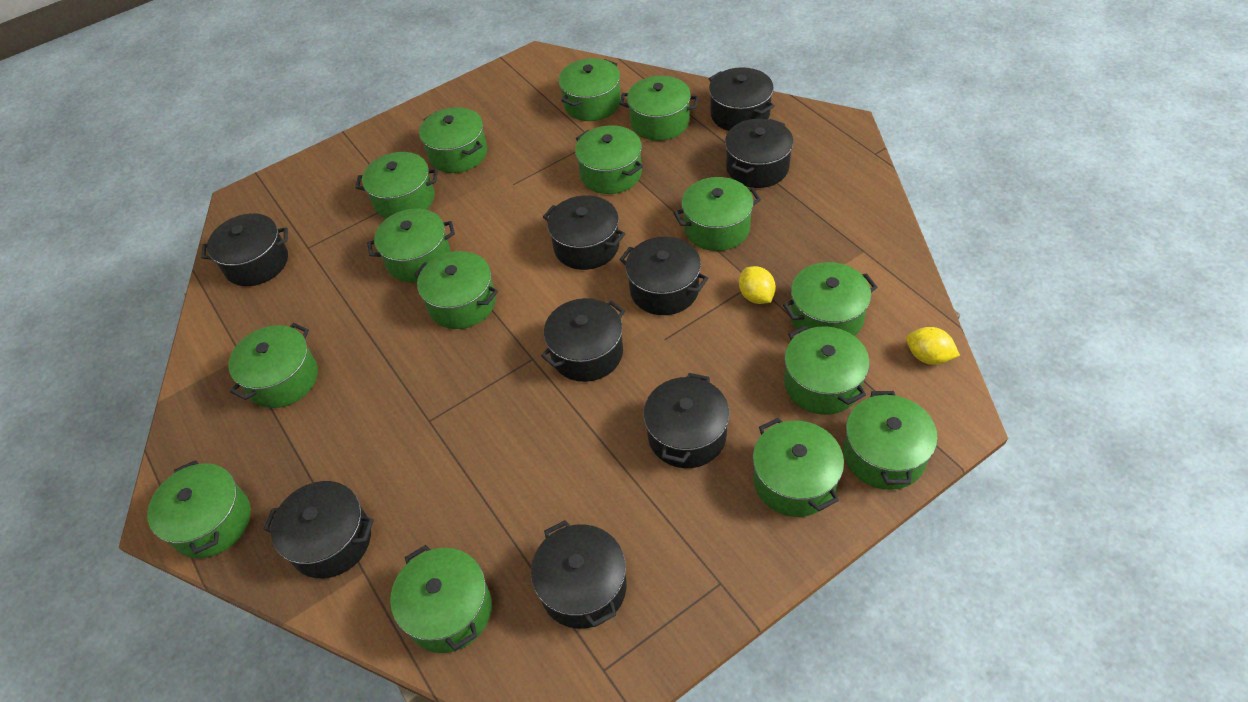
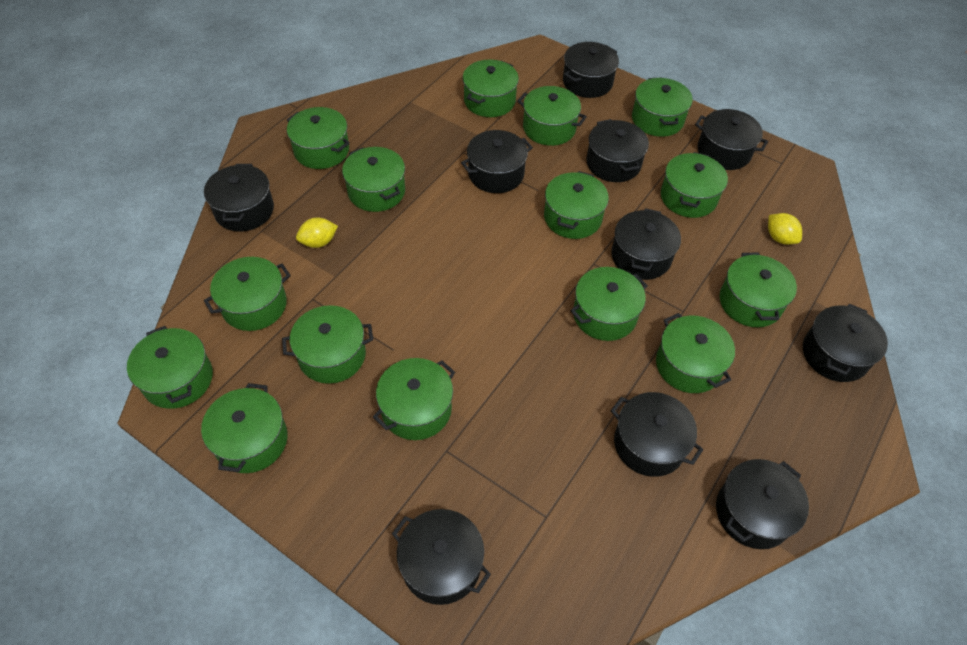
black pot: 9 -> 10

